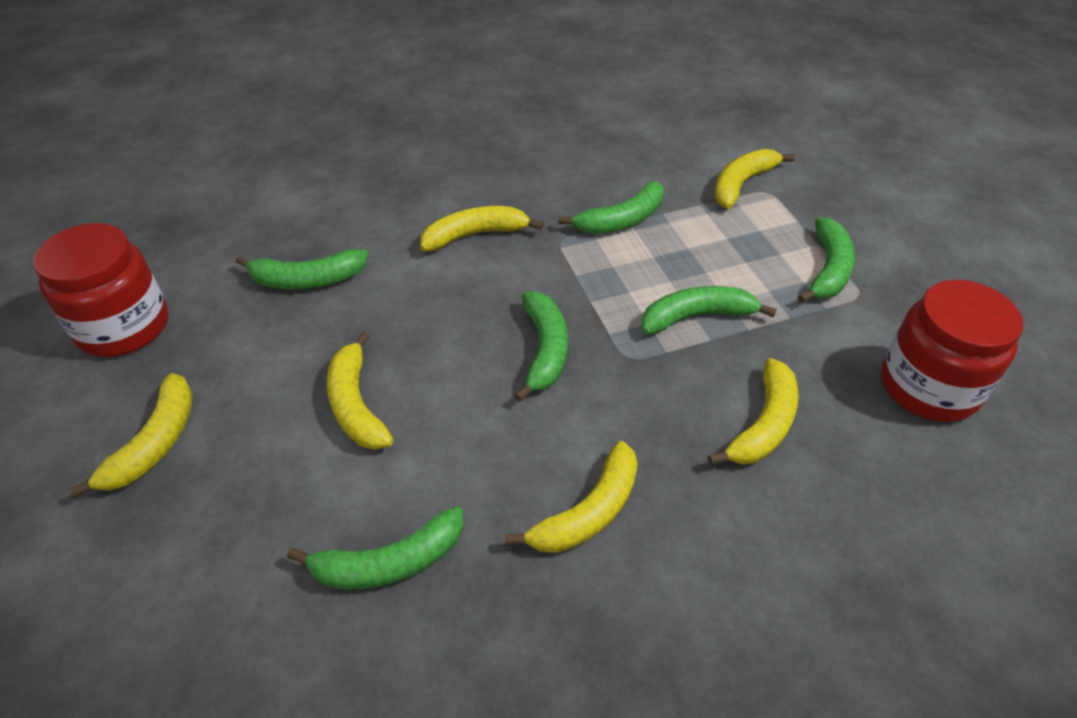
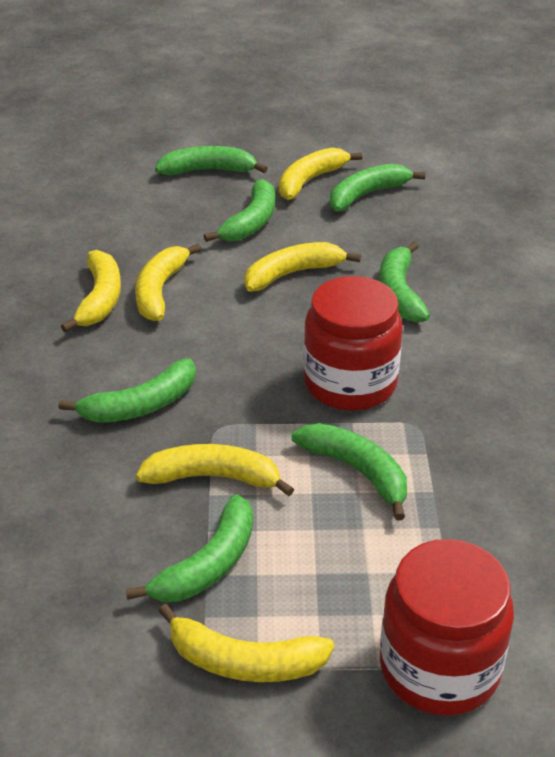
green banana: 6 -> 7

